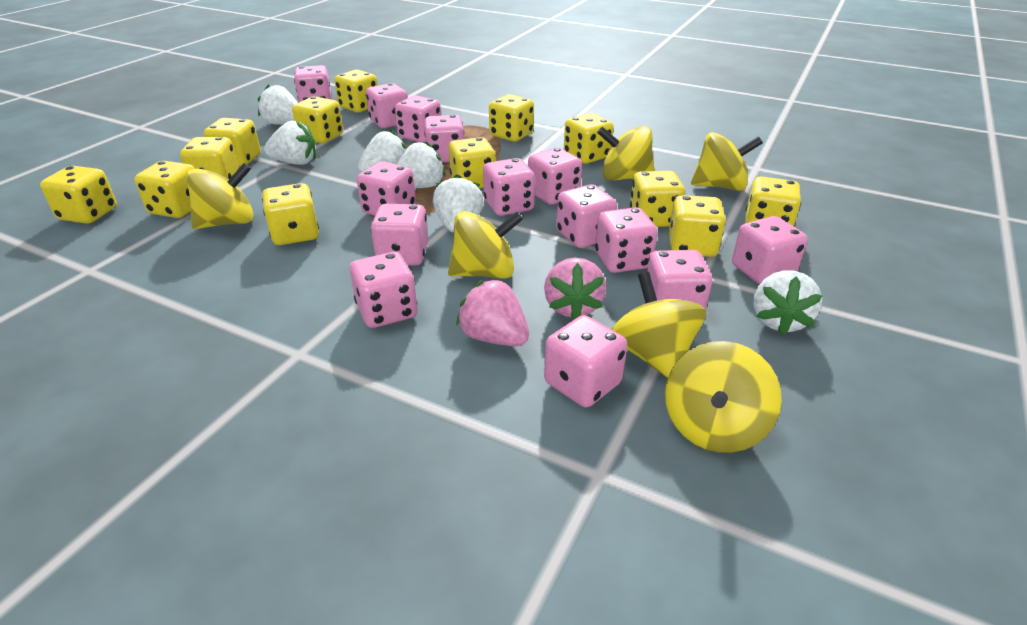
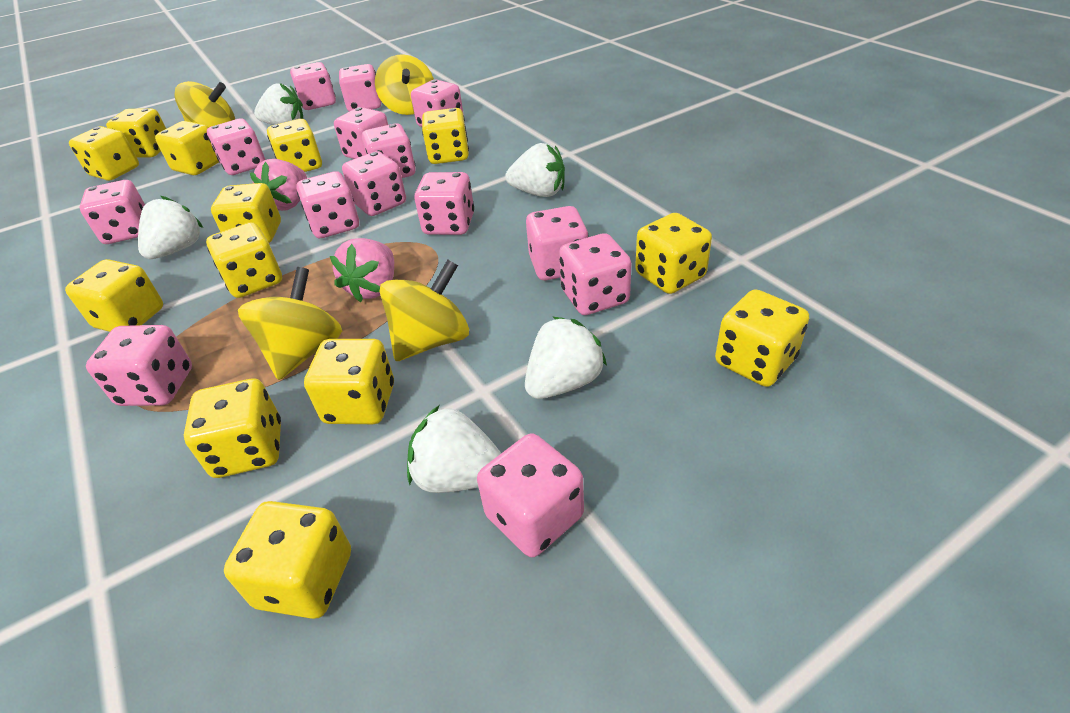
white strawberry: 6 -> 5
yellow spinning top: 6 -> 4

